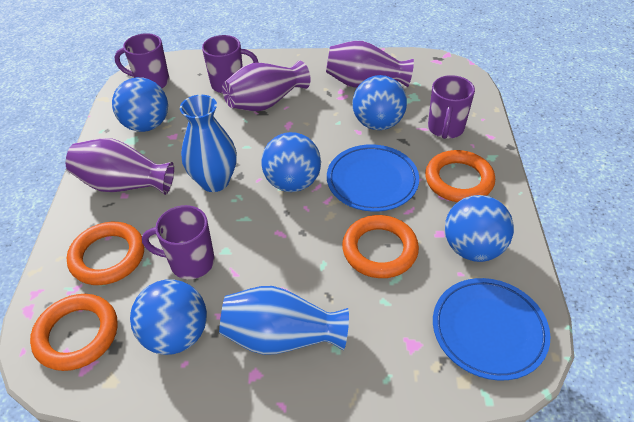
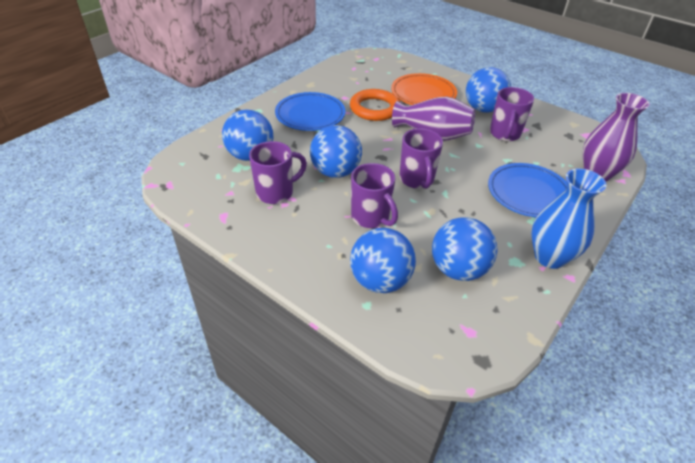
blue vase: 2 -> 1
orange plate: 0 -> 1
orange ring: 4 -> 1
purple vase: 3 -> 2

